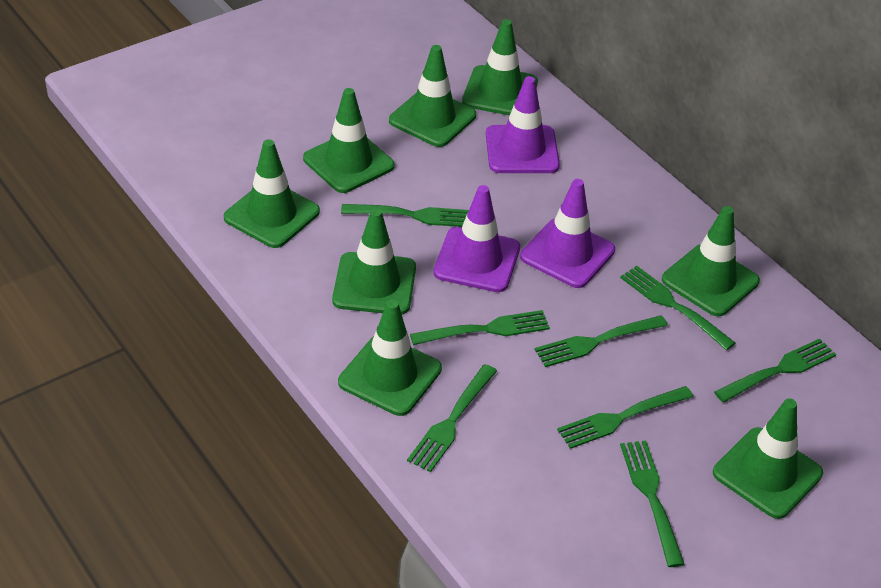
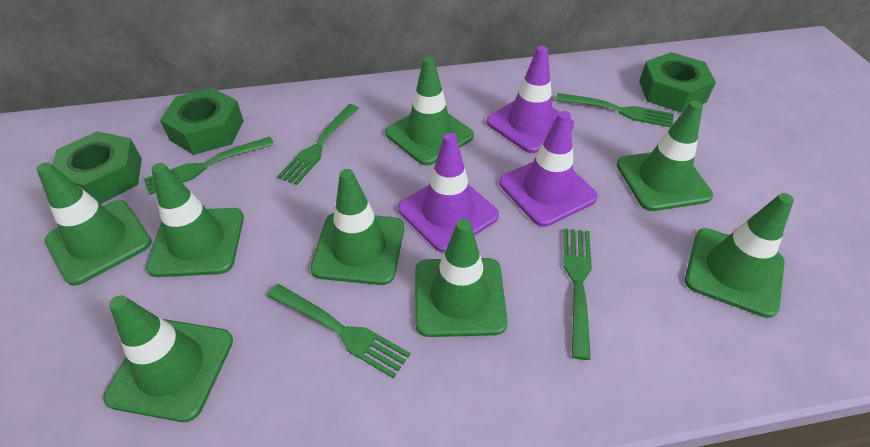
green fork: 8 -> 5
green nut: 0 -> 3

